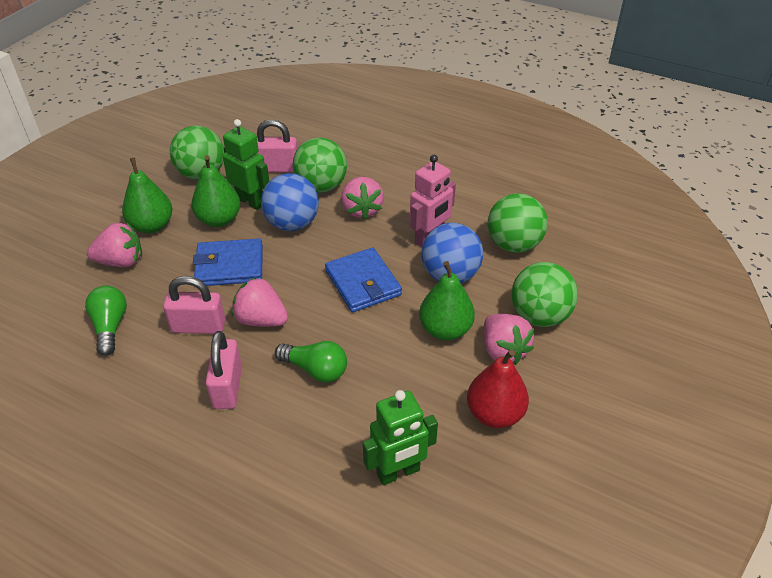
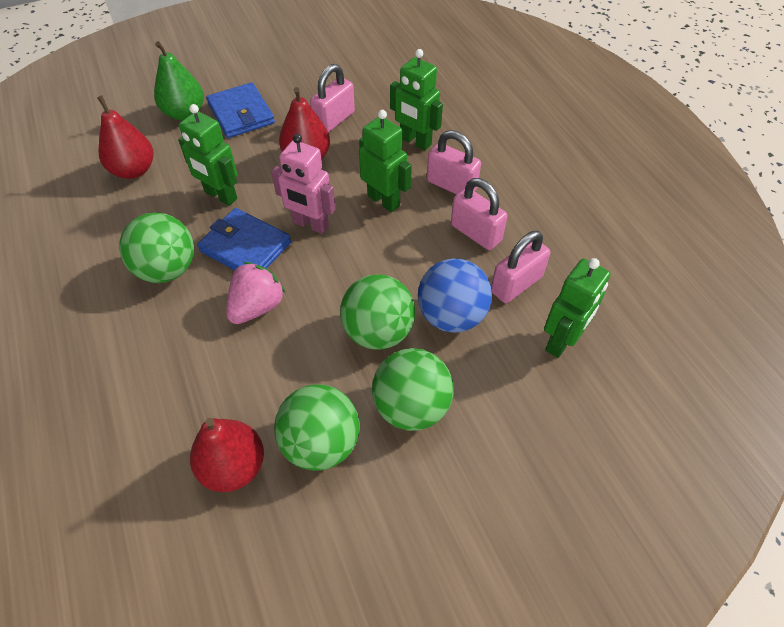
blue ball: 2 -> 1
green light bulb: 2 -> 0
green pear: 3 -> 1
green robot: 2 -> 4
pink padlock: 3 -> 4
pink strawberry: 4 -> 1
red pear: 1 -> 3

